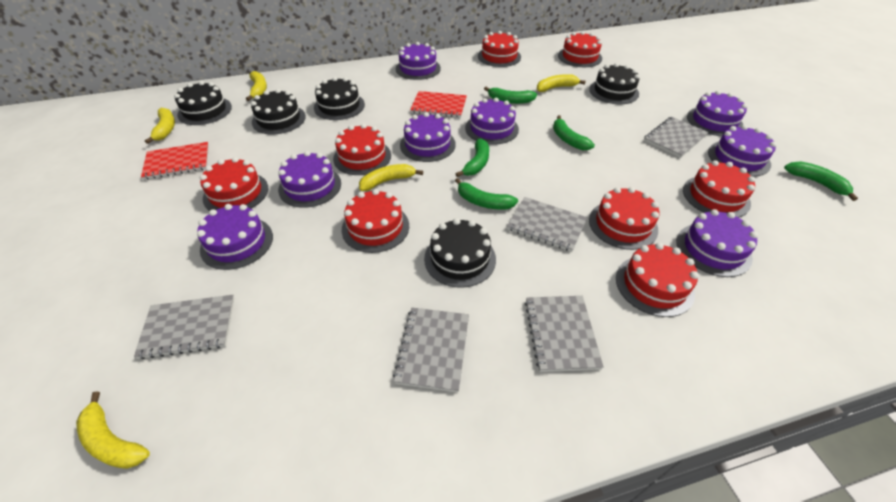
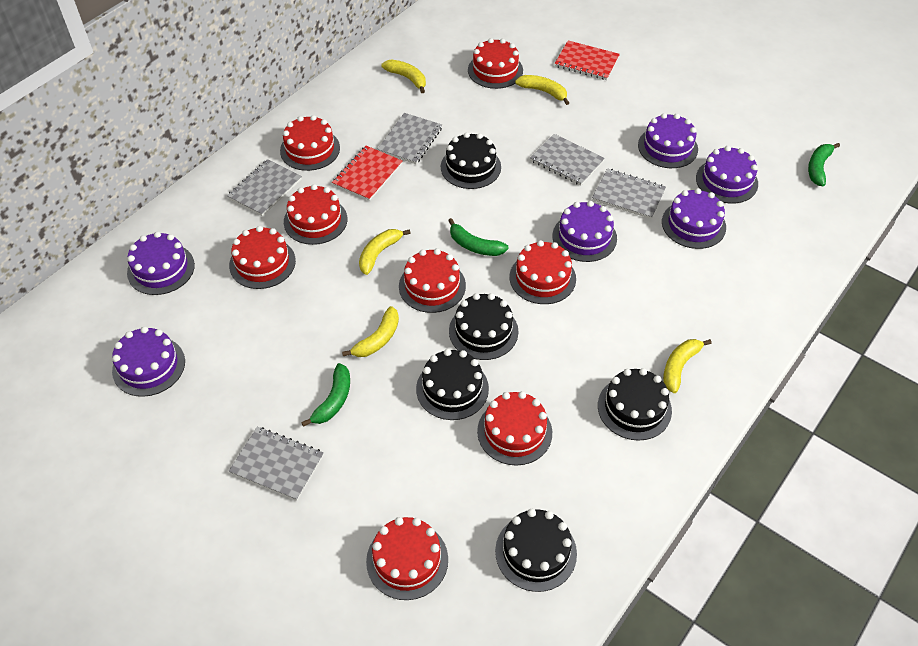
green banana: 5 -> 3
purple cake: 8 -> 6

